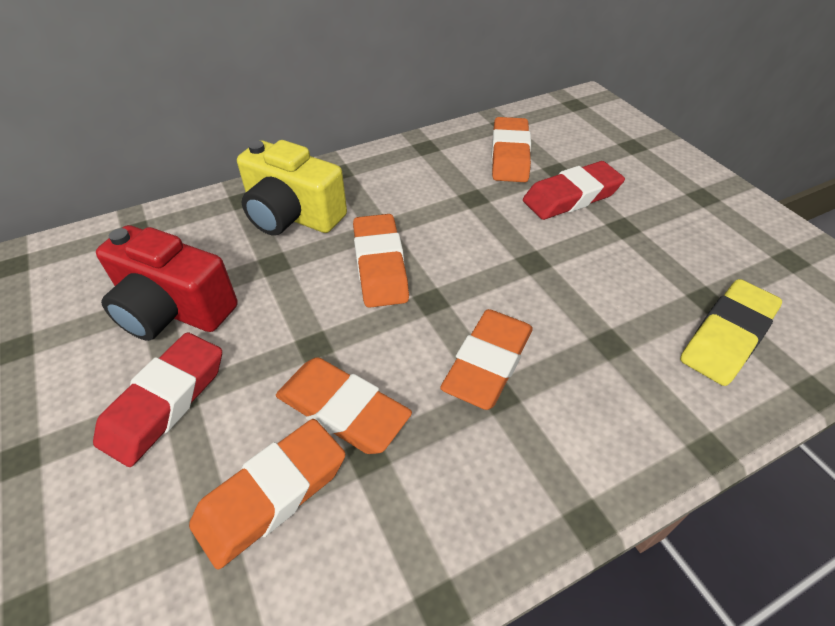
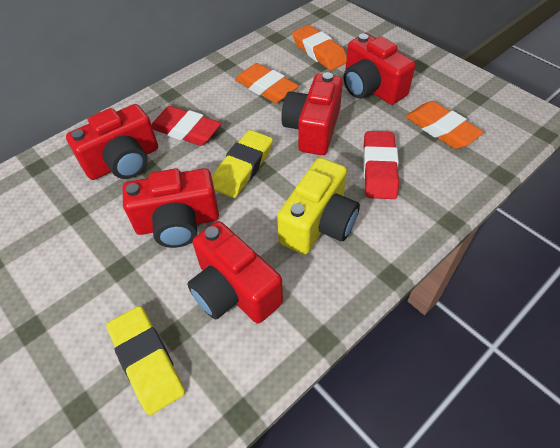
orange eraser: 5 -> 3
red camera: 1 -> 5
yellow eraser: 1 -> 2

